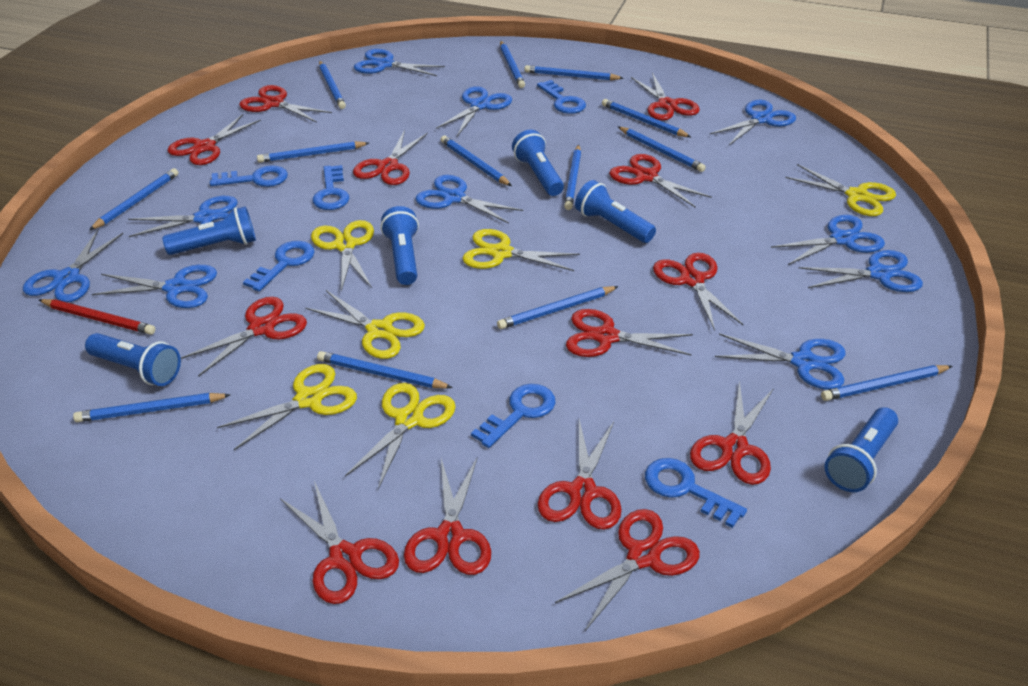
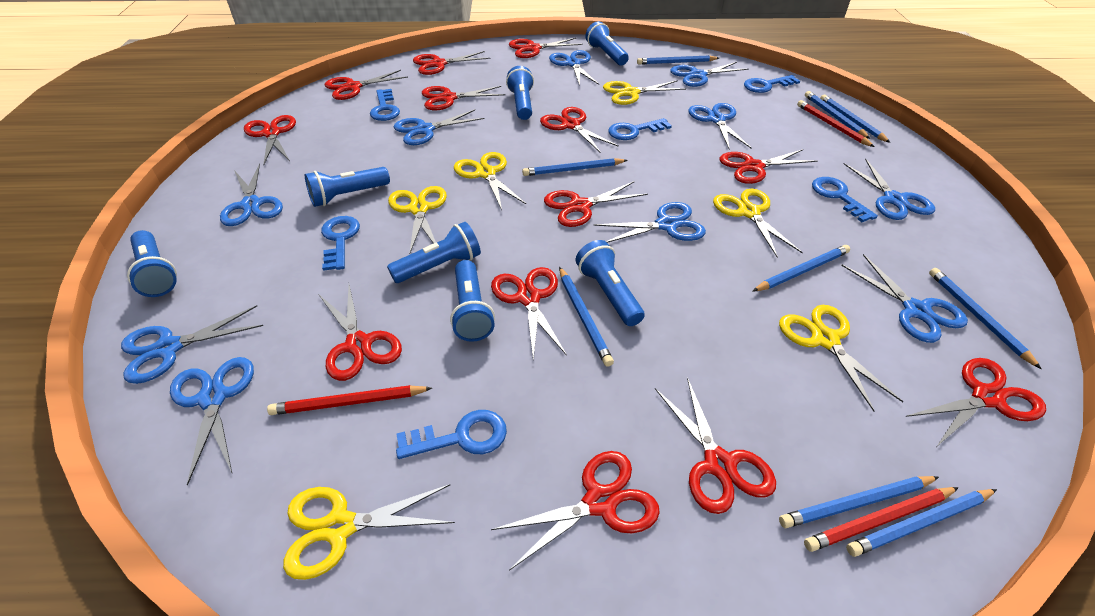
blue flashlight: 6 -> 7
blue pencil: 13 -> 9
red pencil: 1 -> 3

